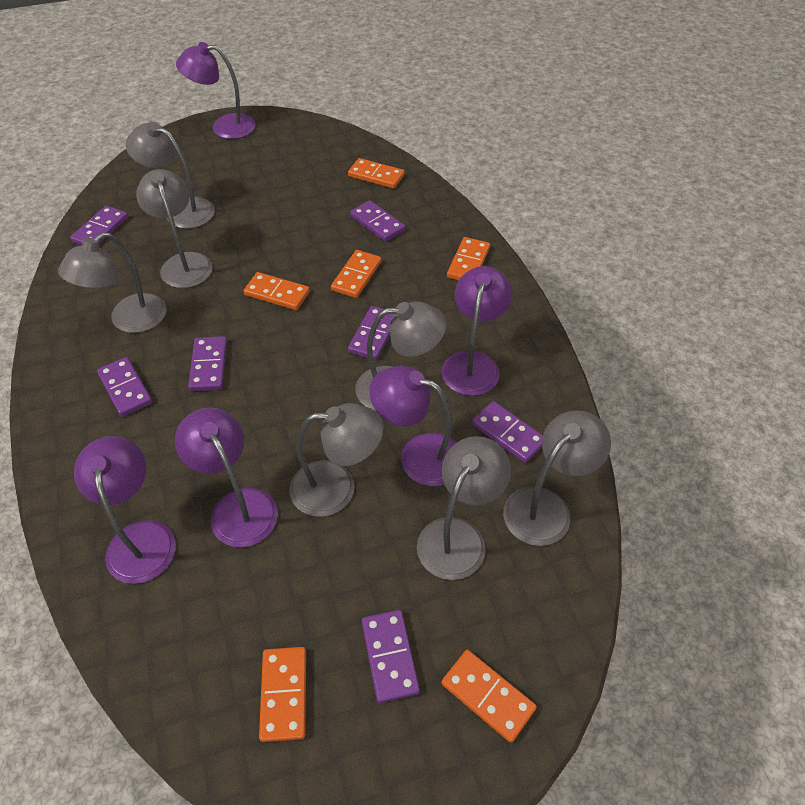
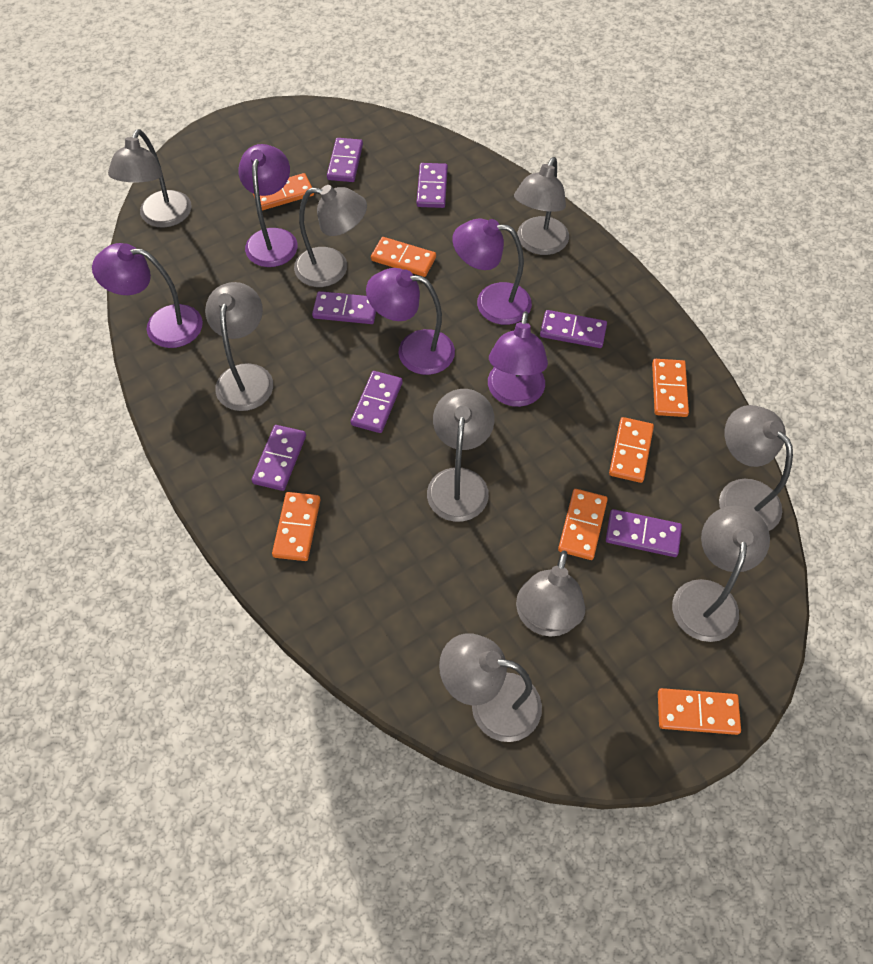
grey lamp: 7 -> 9
orange domino: 6 -> 7

